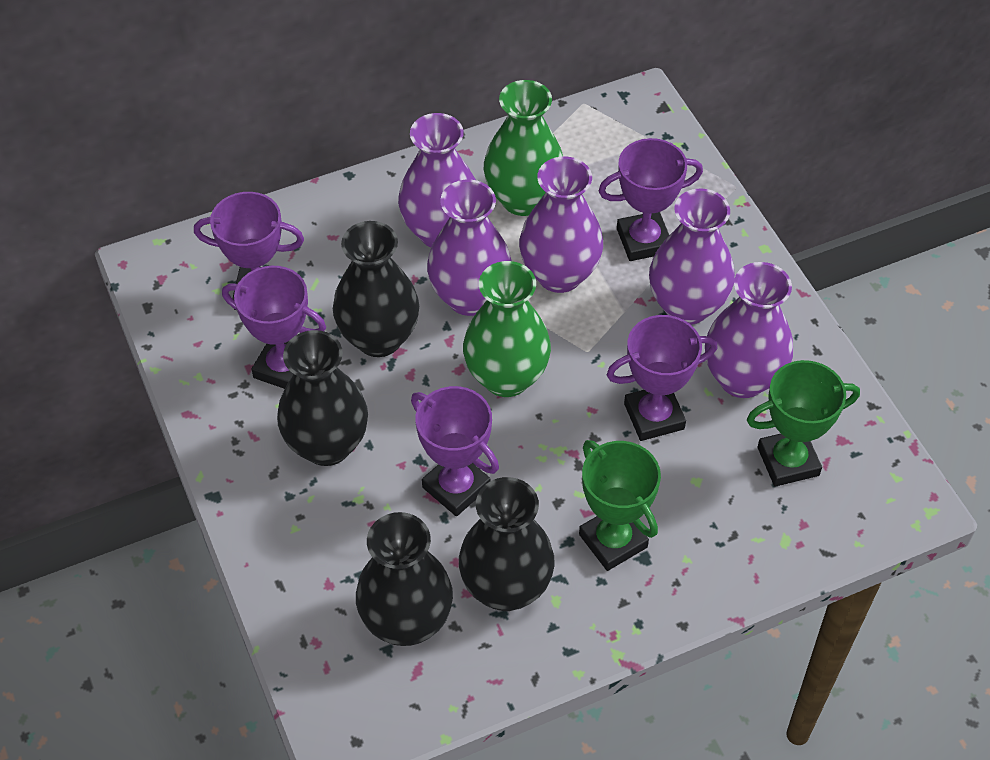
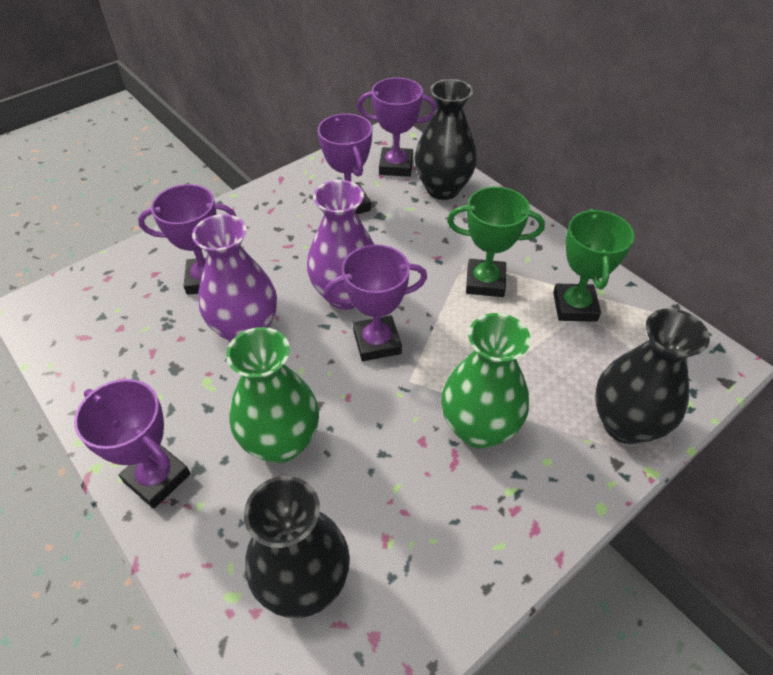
black vase: 4 -> 3
purple vase: 5 -> 2

